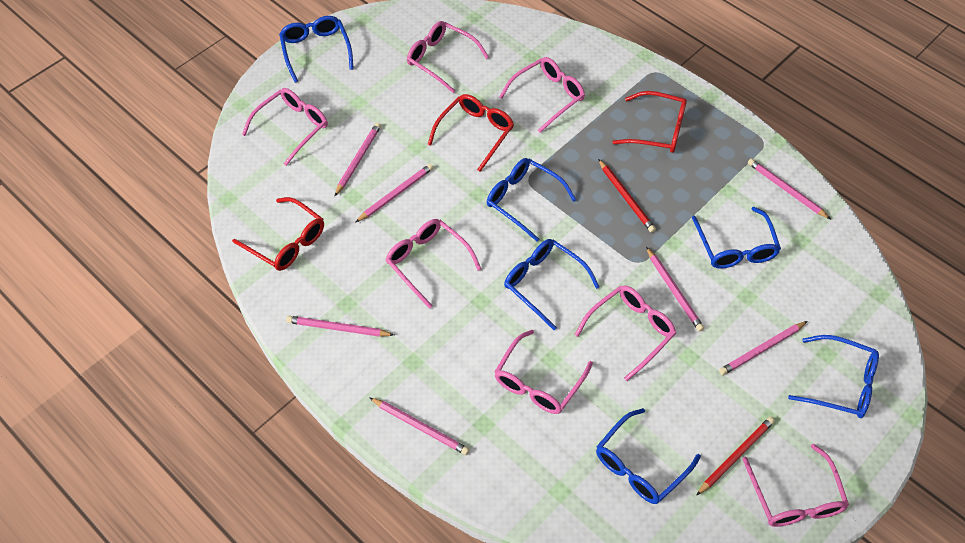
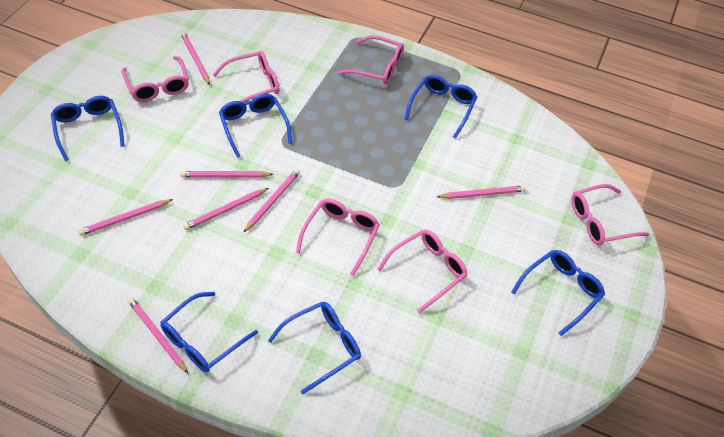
pink glasses: 7 -> 6
red glasses: 3 -> 0
red pencil: 2 -> 0

